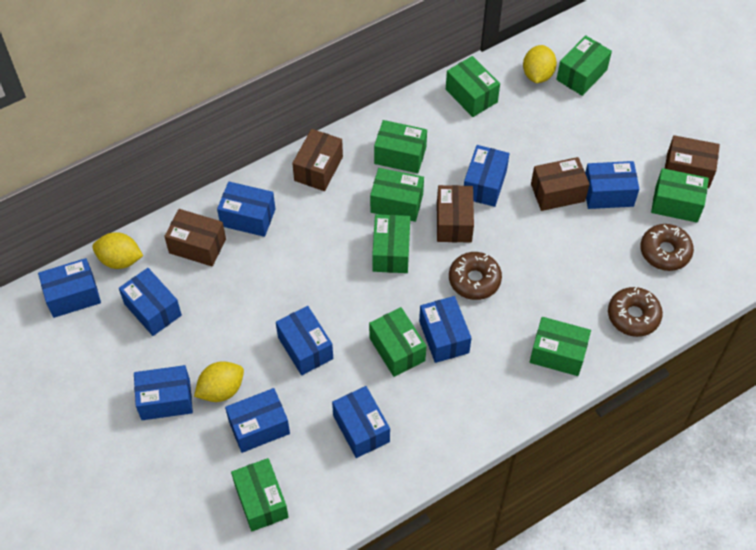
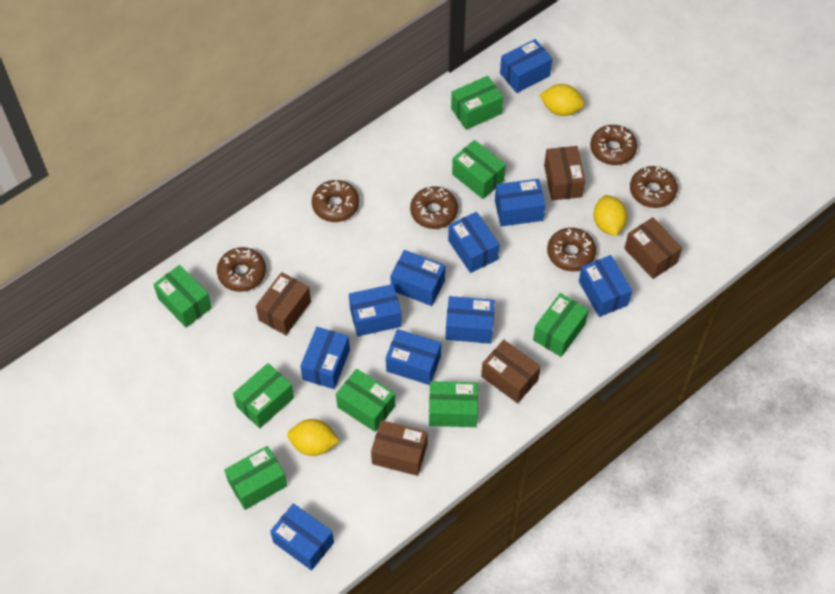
brown donut: 3 -> 6
green box: 9 -> 8

